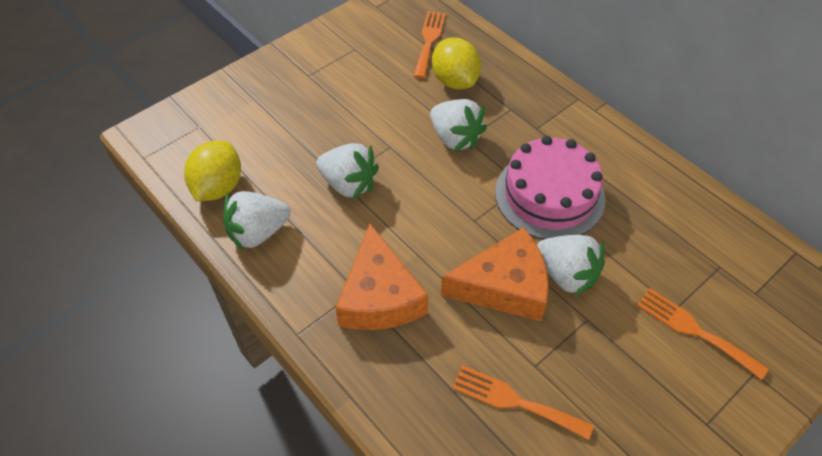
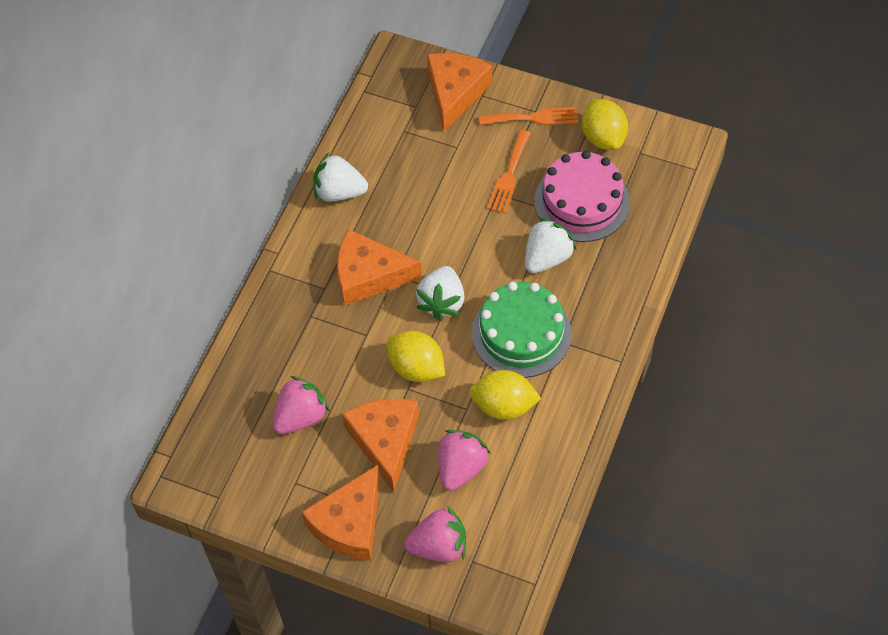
green cake: 0 -> 1
orange cheese: 2 -> 4
orange fork: 3 -> 2
pink strawberry: 0 -> 3
white strawberry: 4 -> 3
yellow lemon: 2 -> 3

